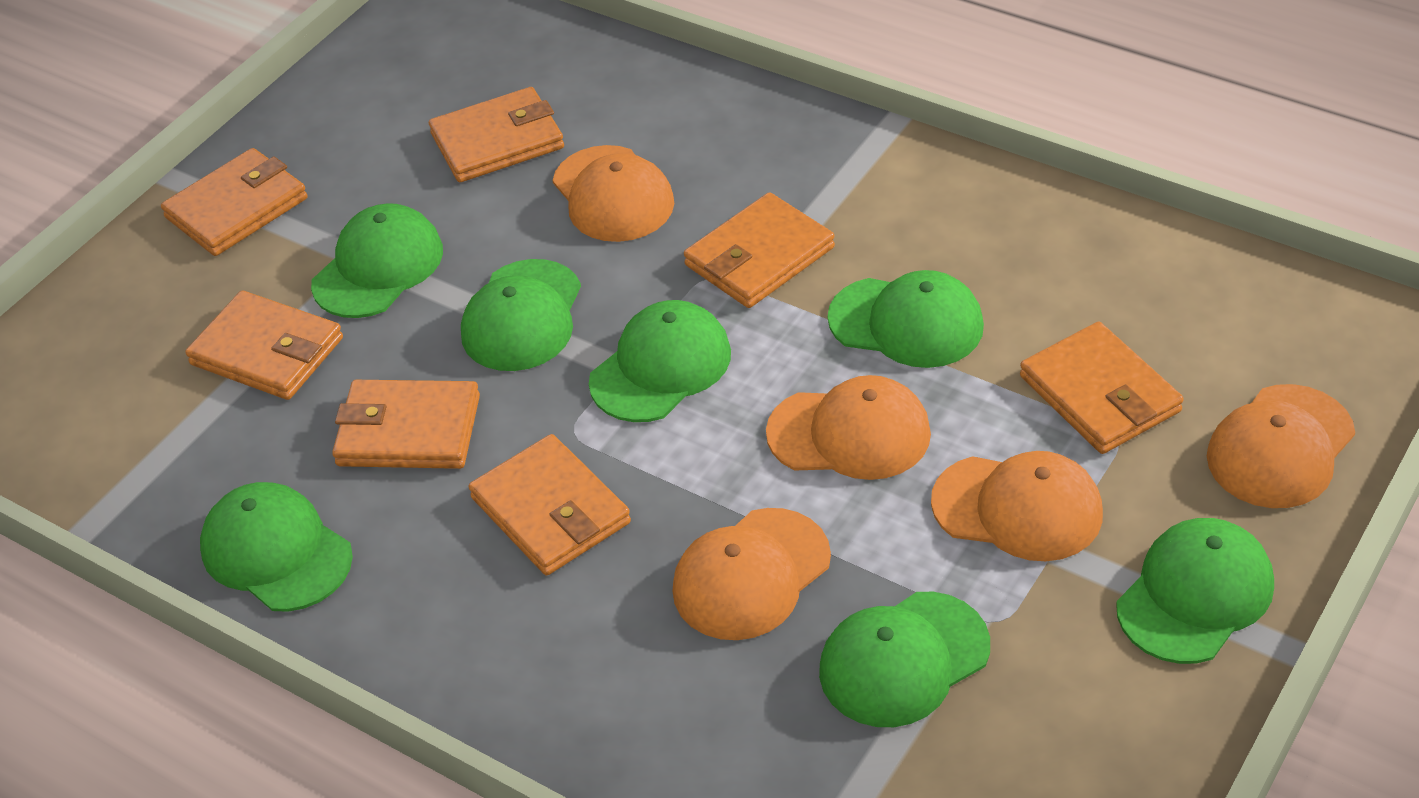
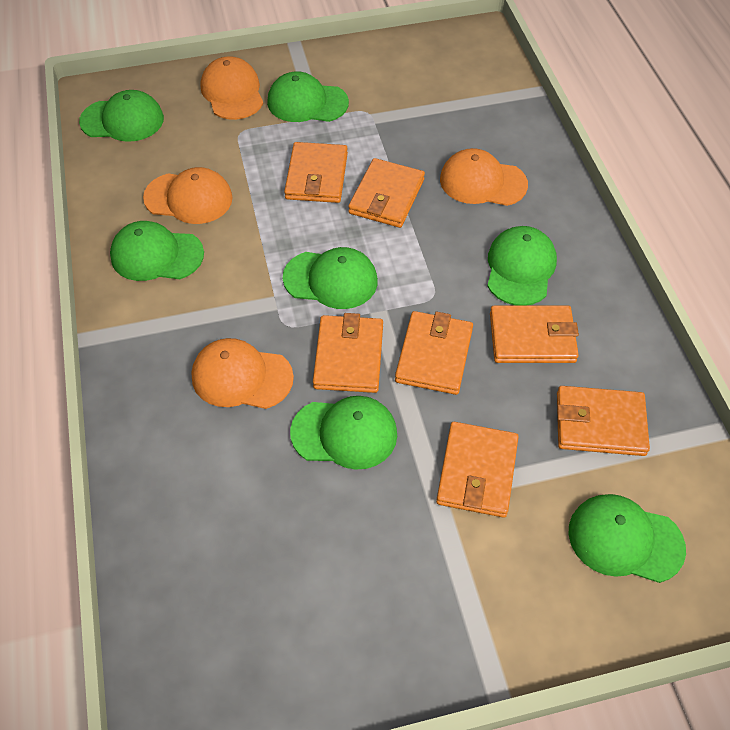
orange cap: 5 -> 4

